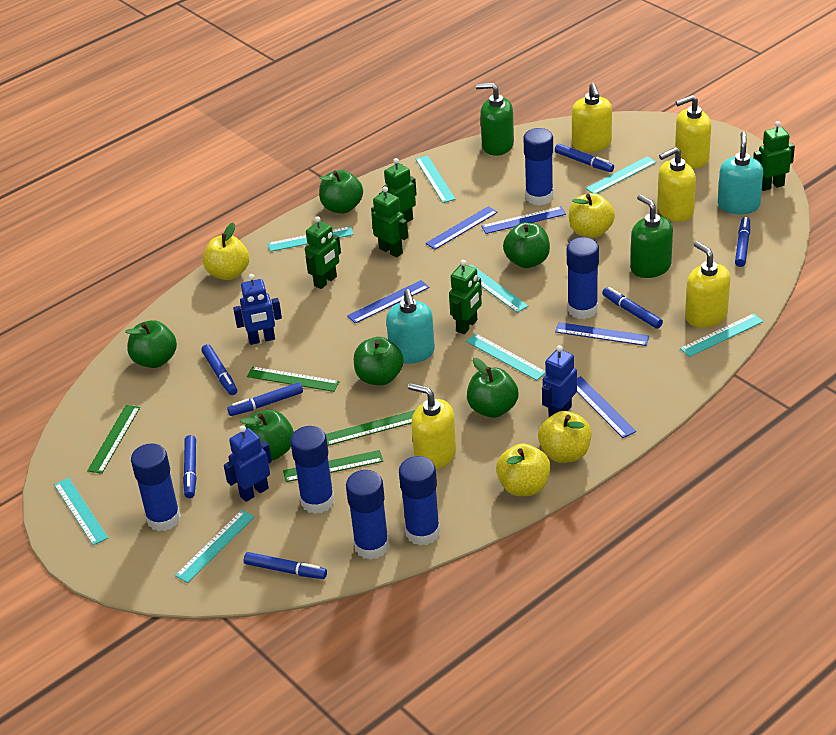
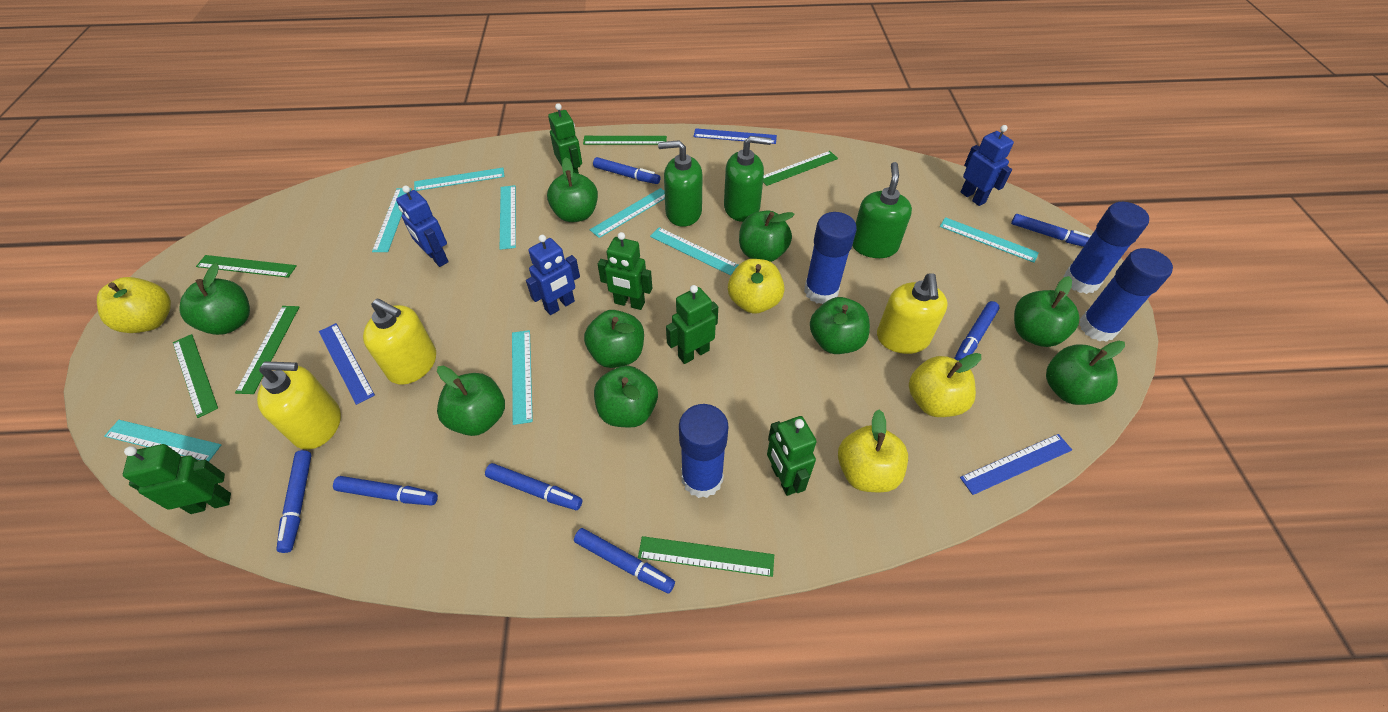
blue glue stick: 6 -> 4
blue ruler: 5 -> 3
green apple: 6 -> 9
green ruler: 4 -> 6
green soap dispenser: 2 -> 3
turquoise soap dispenser: 2 -> 0
yellow soap dispenser: 5 -> 3

